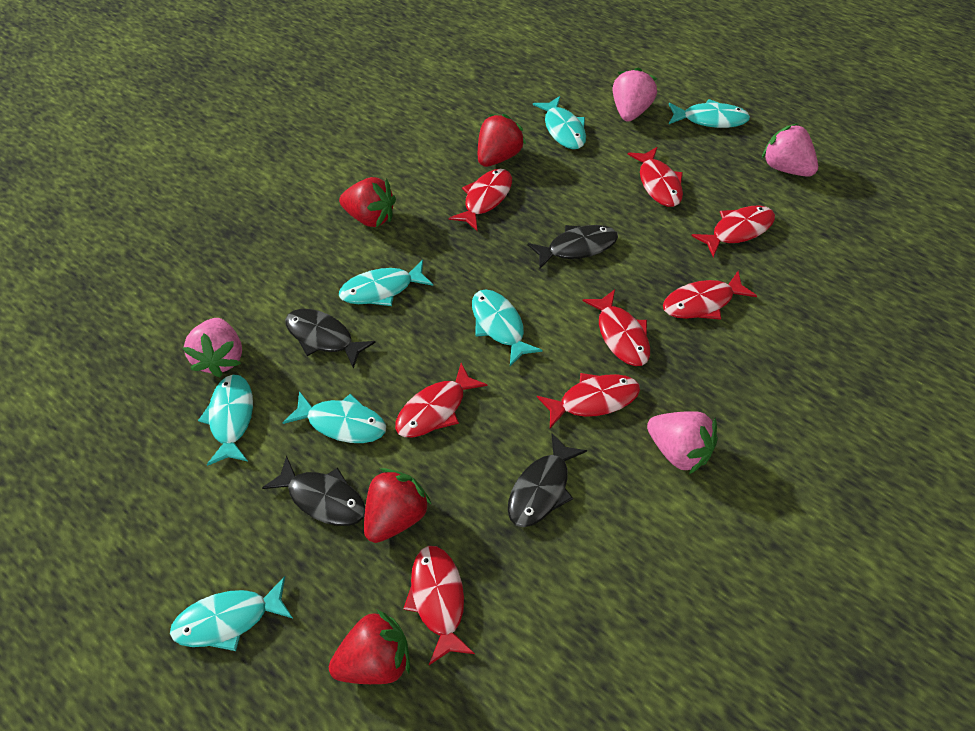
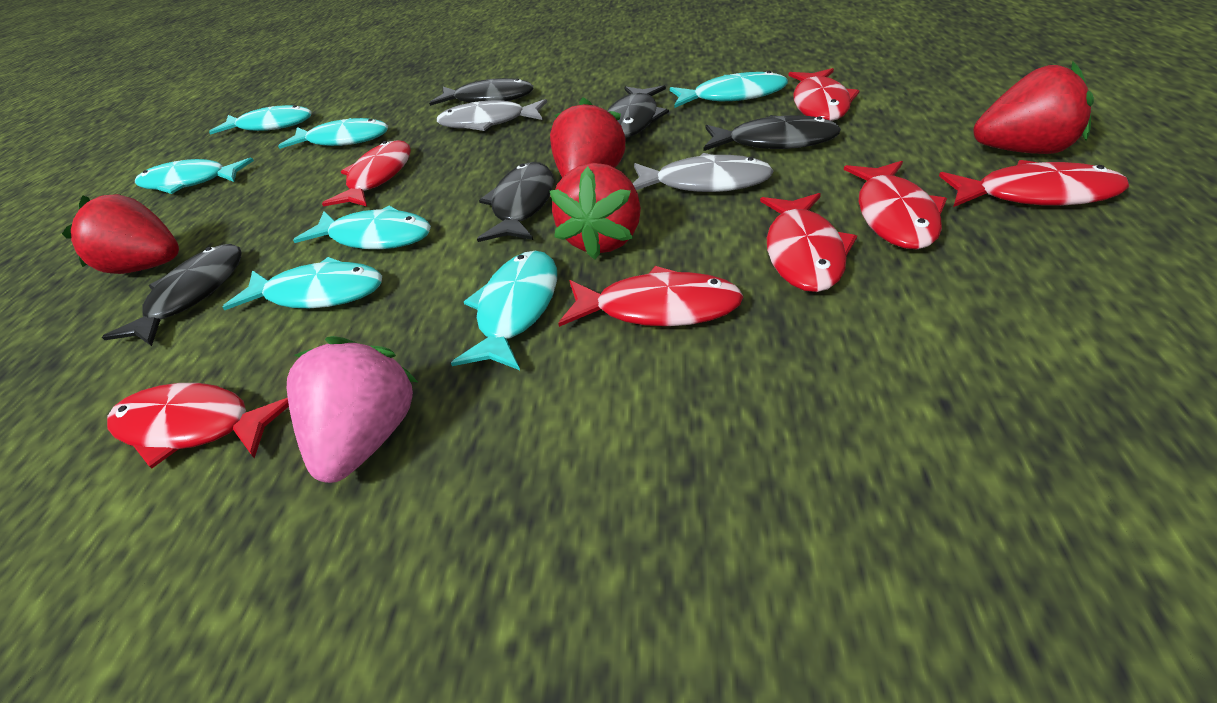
black fish: 4 -> 5
grey fish: 0 -> 2
pink strawberry: 4 -> 1
red fish: 8 -> 7

